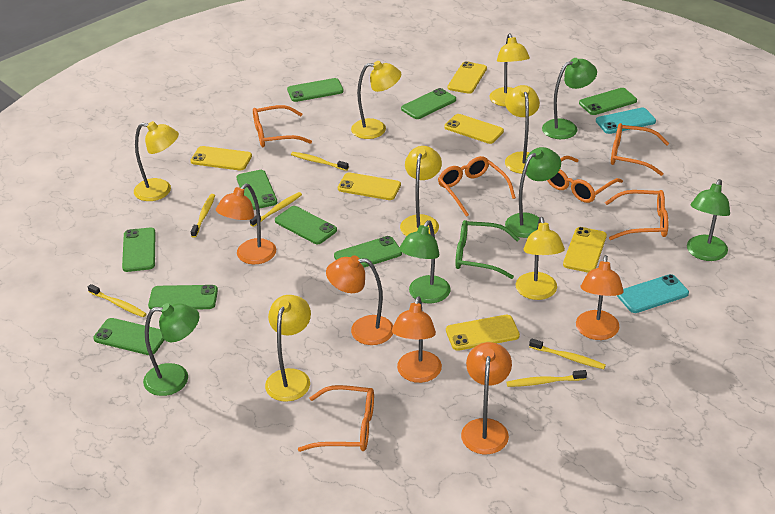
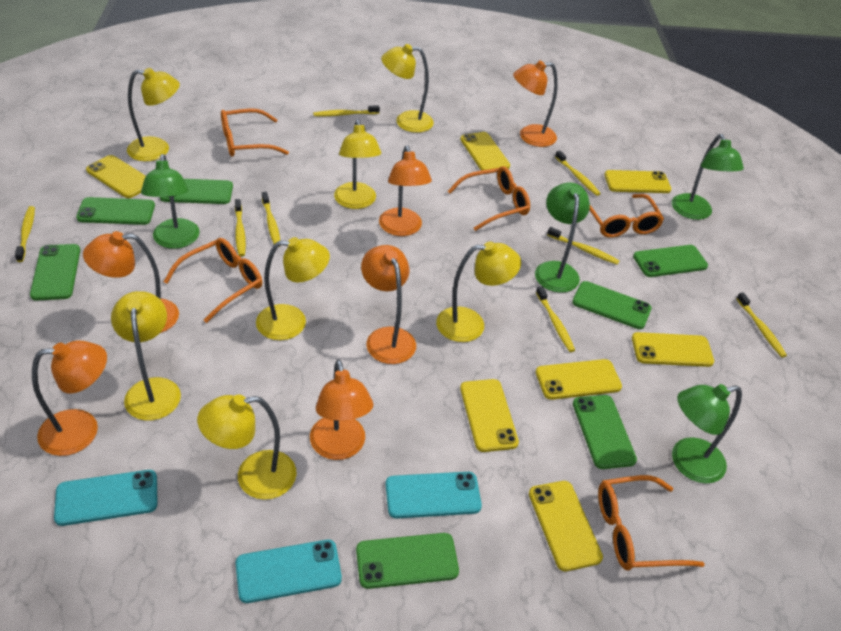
green glasses: 1 -> 0
green lamp: 5 -> 4
green phone: 9 -> 7
orange glasses: 6 -> 5
orange lamp: 5 -> 6
turquoise phone: 2 -> 3
yellow phone: 6 -> 7
yellow toothbrush: 6 -> 8

